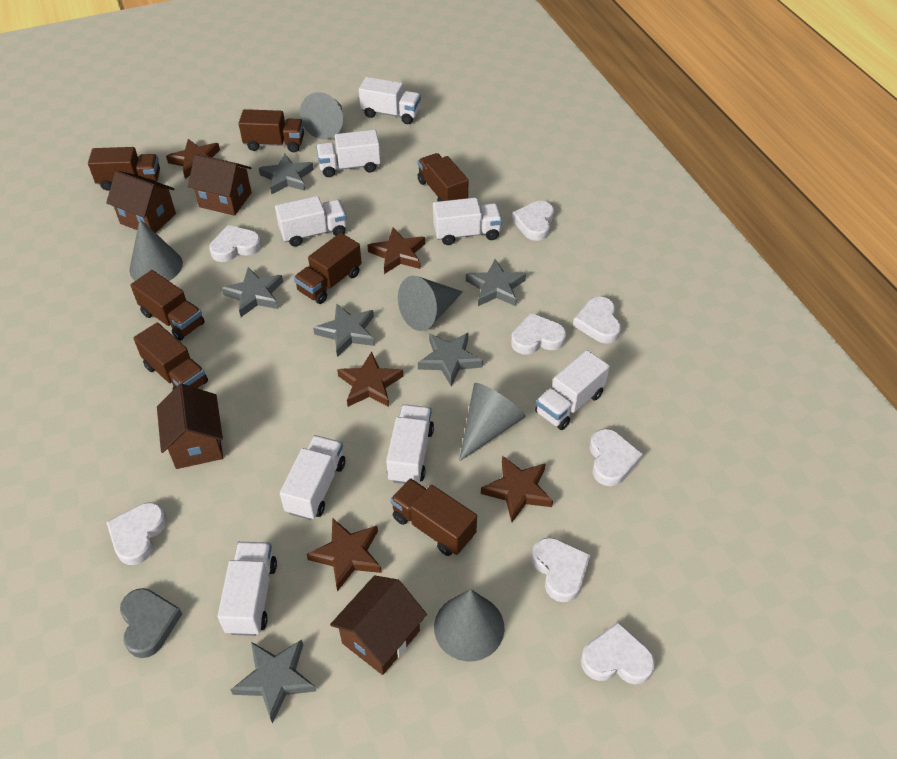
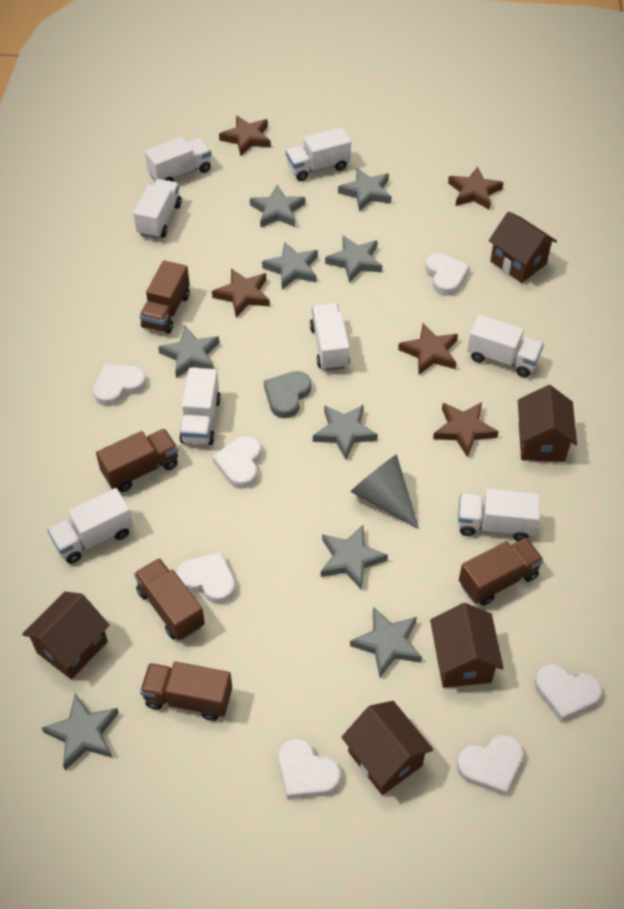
brown house: 4 -> 5
brown truck: 7 -> 5
grey cone: 5 -> 1
grey star: 6 -> 9
white heart: 8 -> 7

